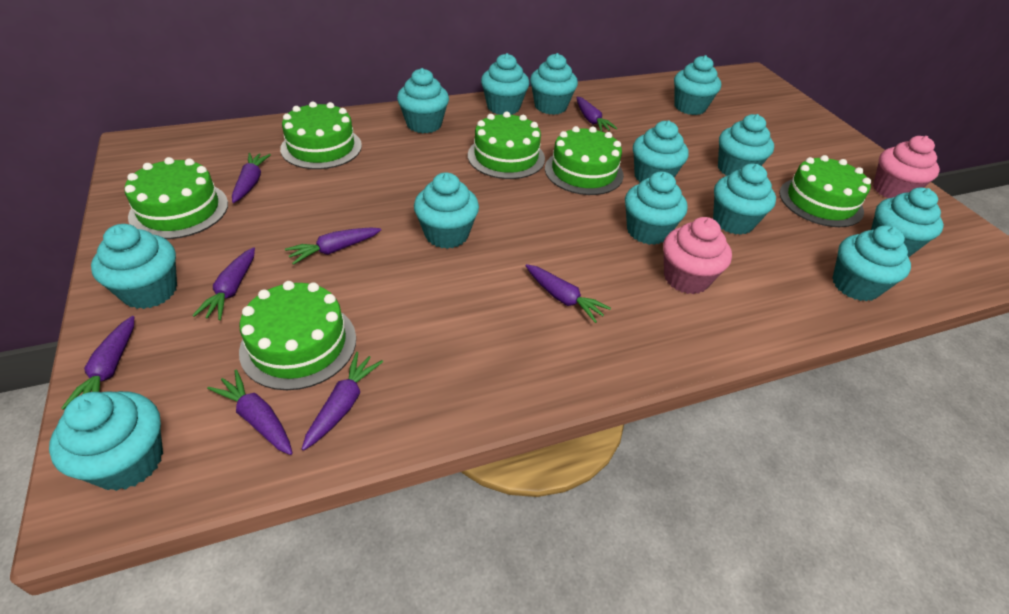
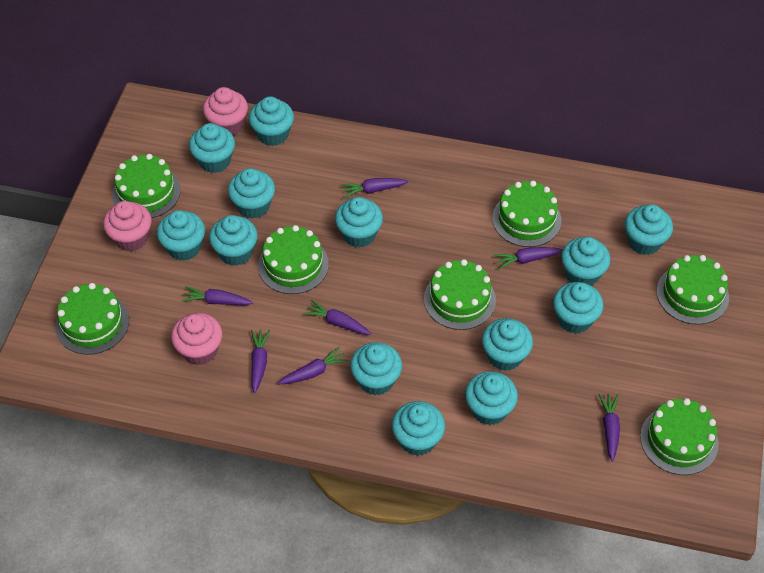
green cake: 6 -> 7
pink cupcake: 2 -> 3
purple carrot: 8 -> 7

